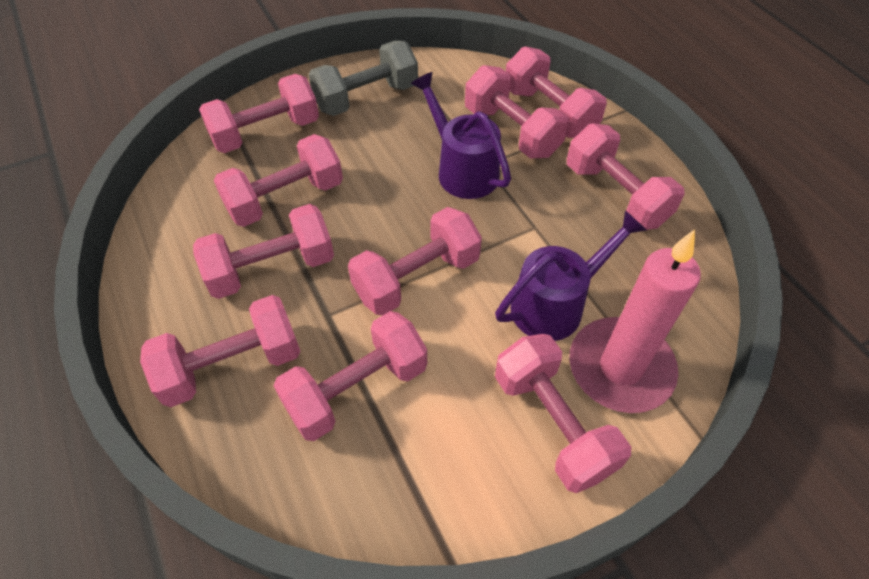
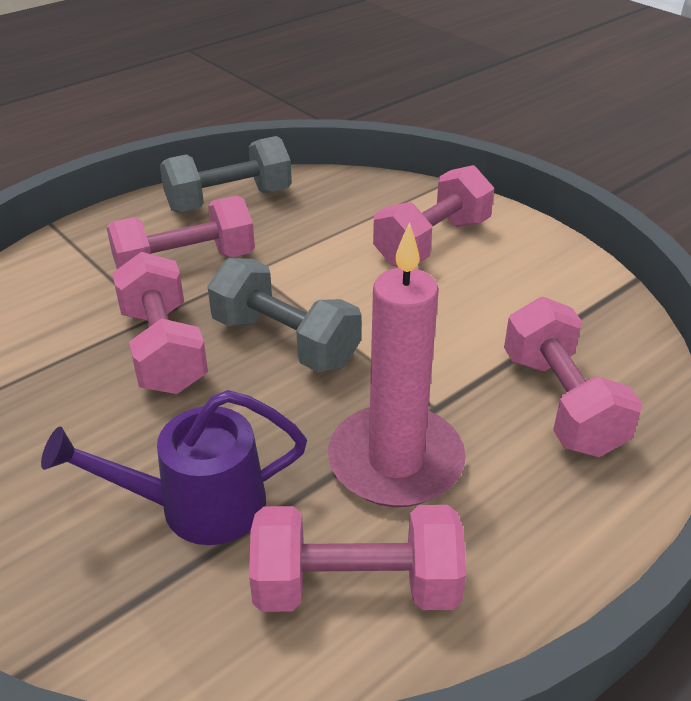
grey dumbbell: 1 -> 2
pink dumbbell: 10 -> 5
purple watering can: 2 -> 1

